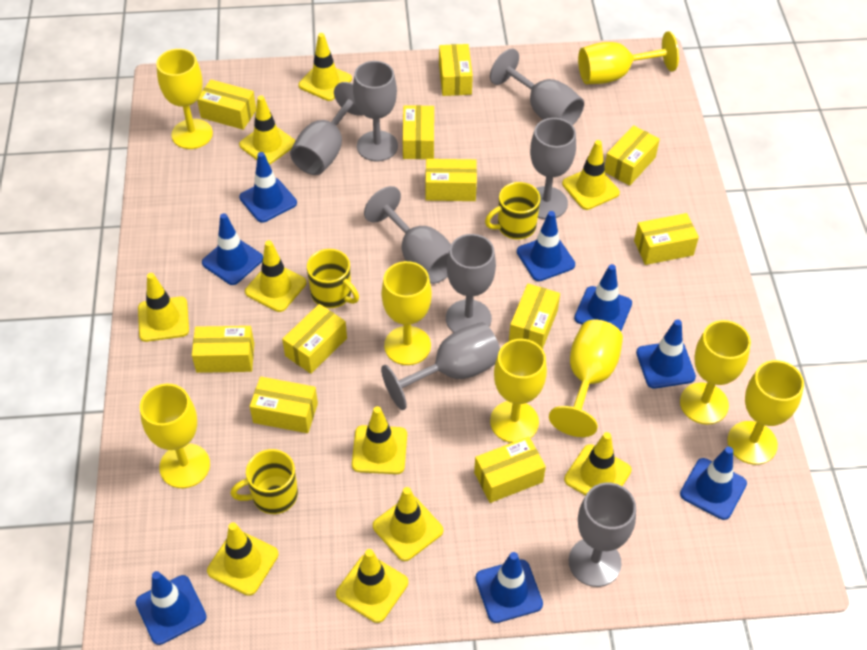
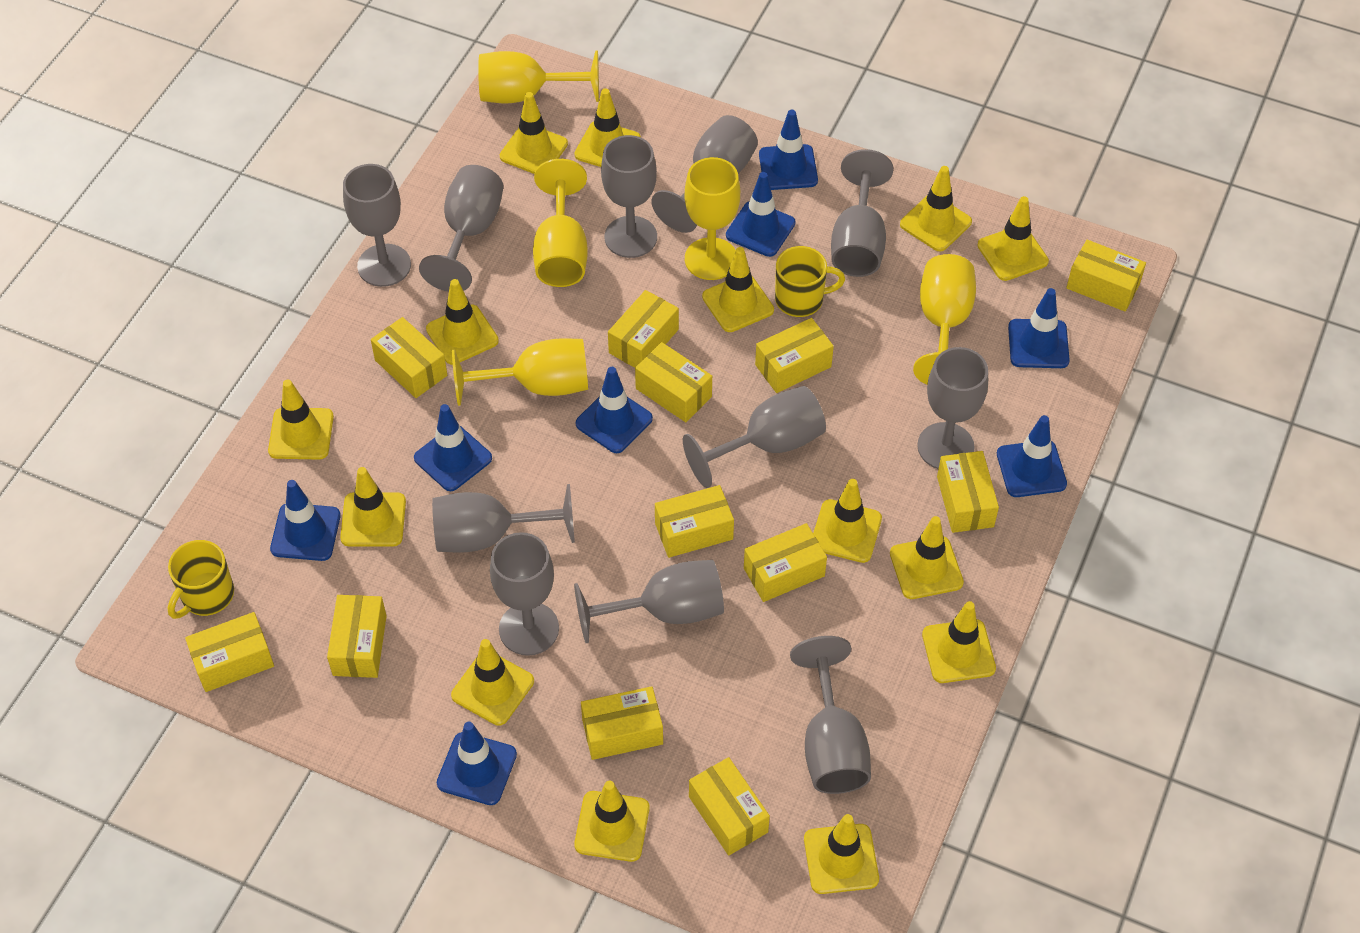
grey goblet: 8 -> 11
yellow box: 11 -> 12
yellow goblet: 8 -> 5
yellow mug: 3 -> 2
yellow traffic cone: 10 -> 14

